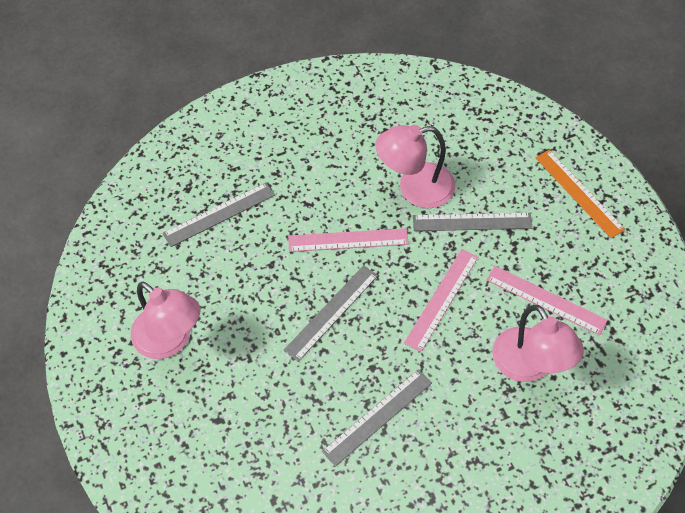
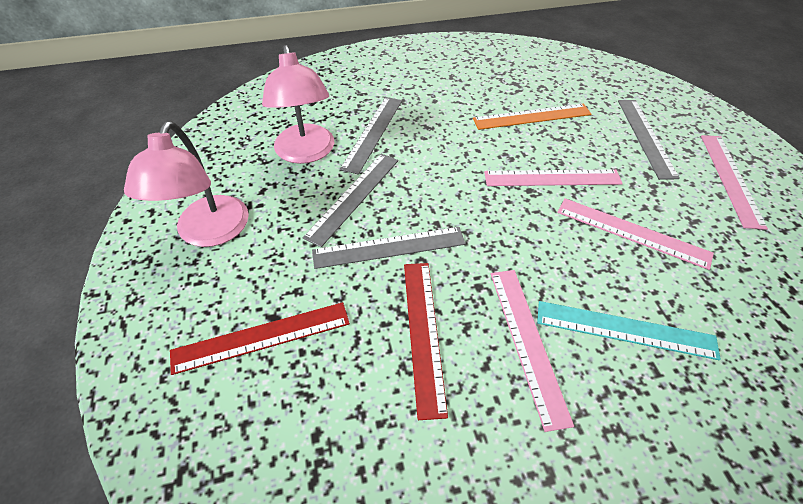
pink lamp: 3 -> 2
pink ruler: 3 -> 4
red ruler: 0 -> 2
turquoise ruler: 0 -> 1

